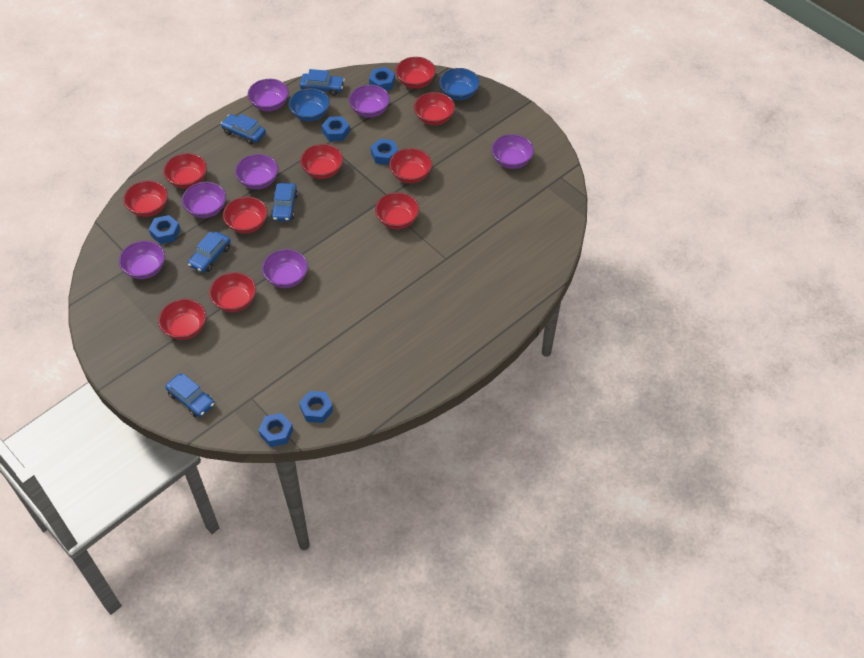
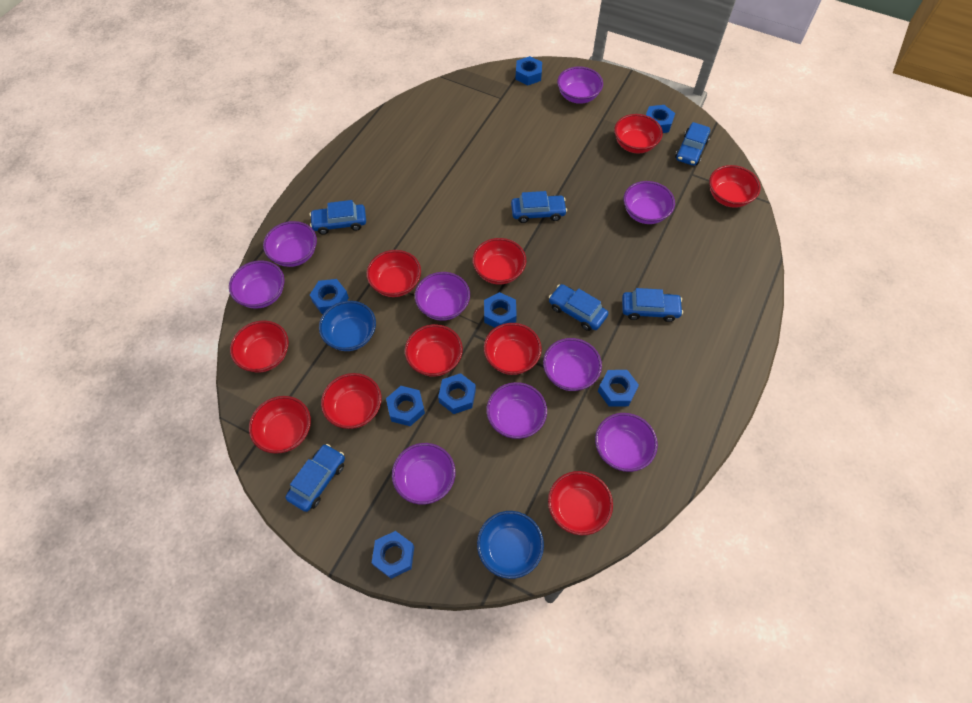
blue car: 5 -> 6
blue nut: 6 -> 8
purple bowl: 7 -> 9

